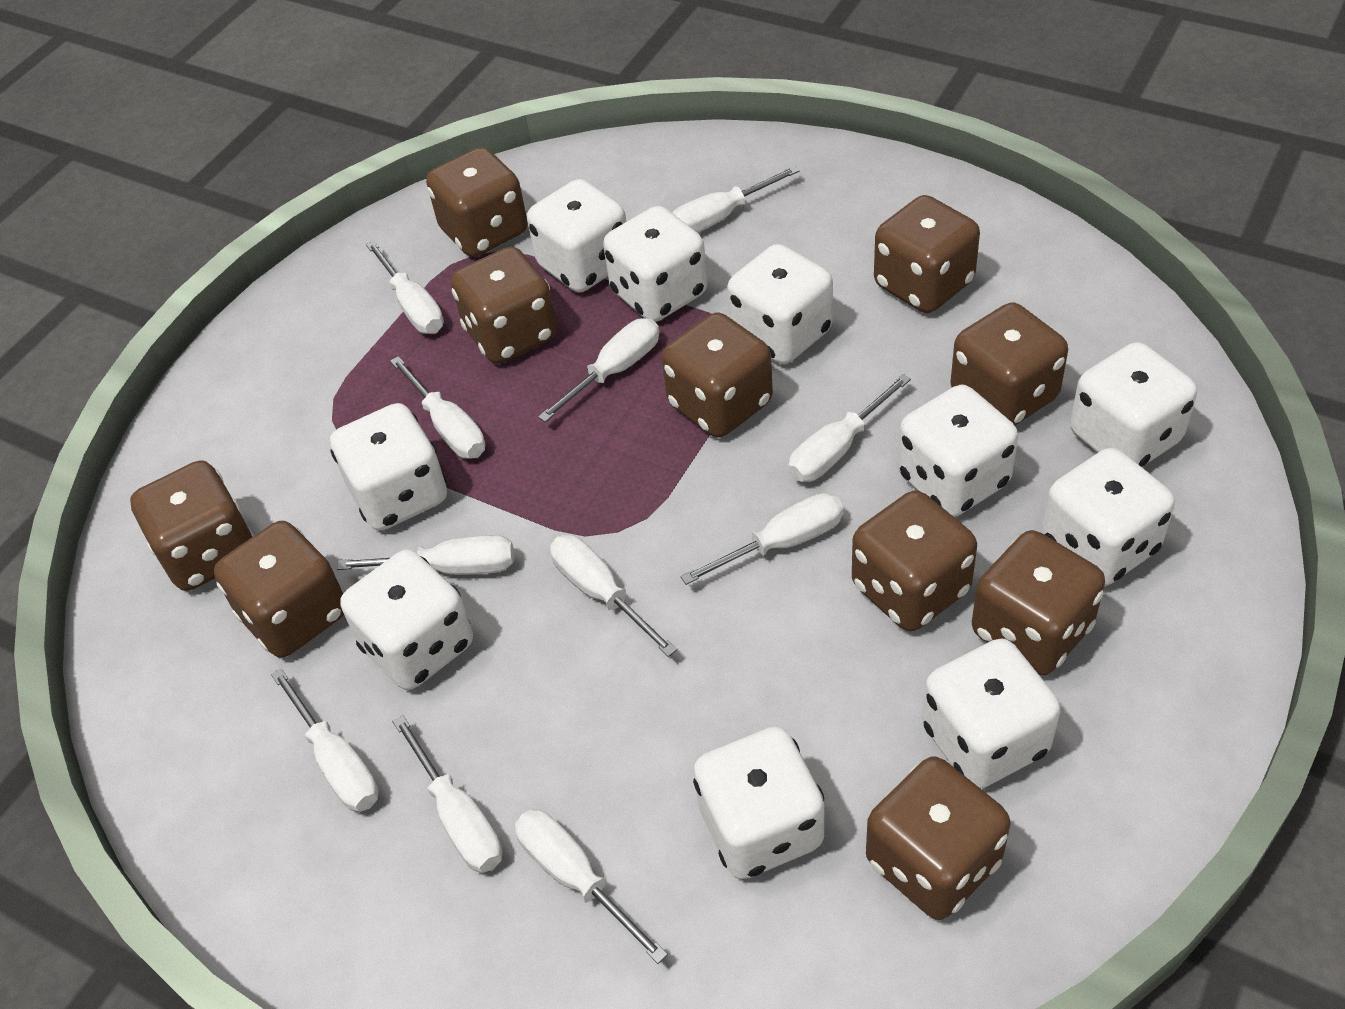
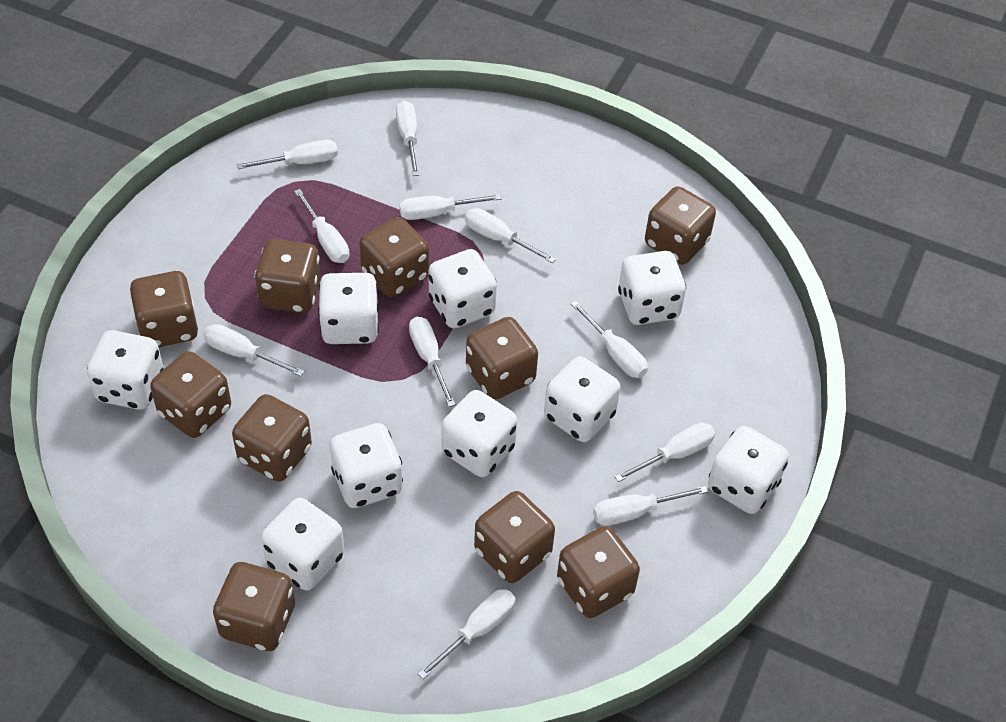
white dice: 10 -> 9

